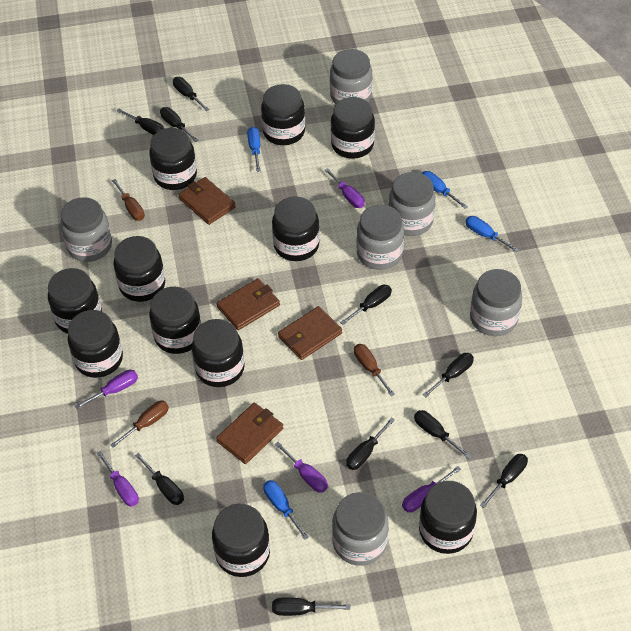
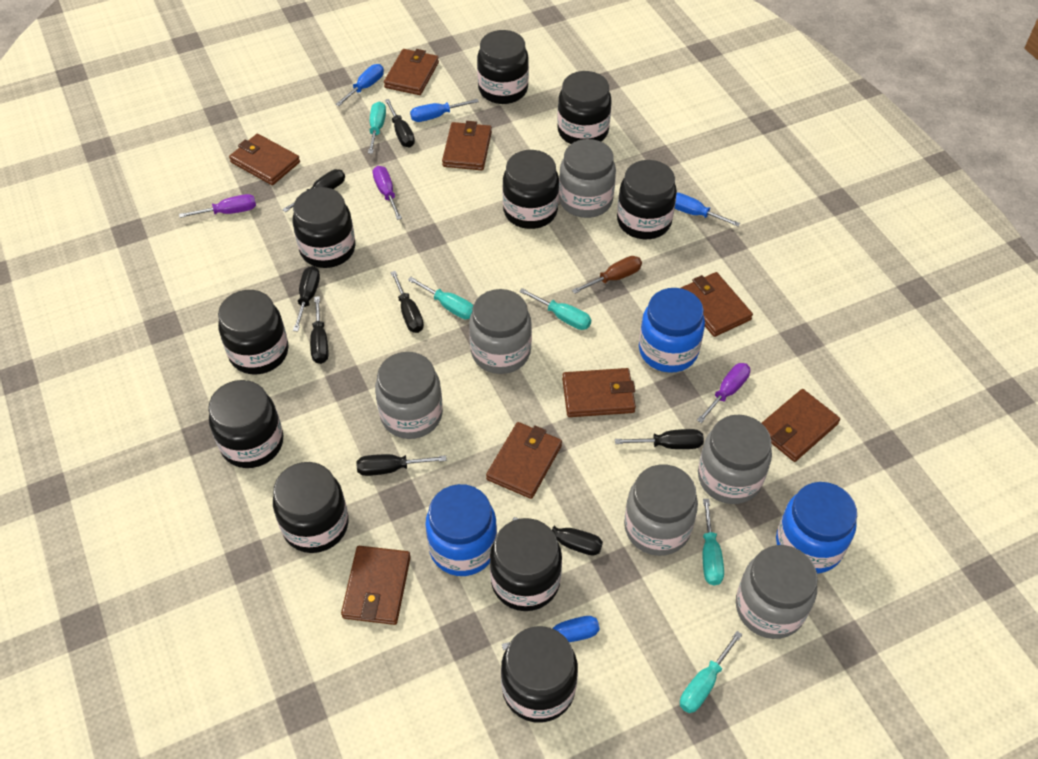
black jar: 11 -> 10
black screwdriver: 10 -> 8
blue jar: 0 -> 3
brown screwdriver: 3 -> 1
brown wallet: 4 -> 8
purple screwdriver: 5 -> 3
turquoise screwdriver: 0 -> 5

